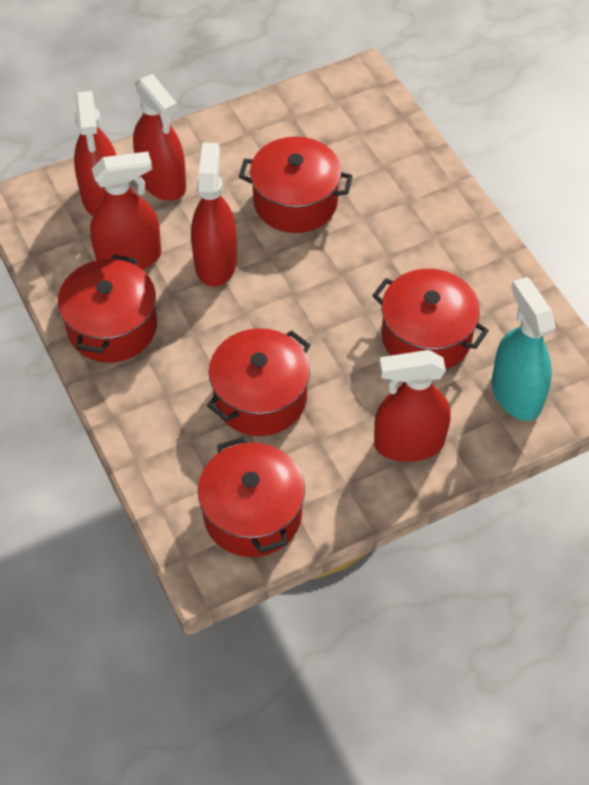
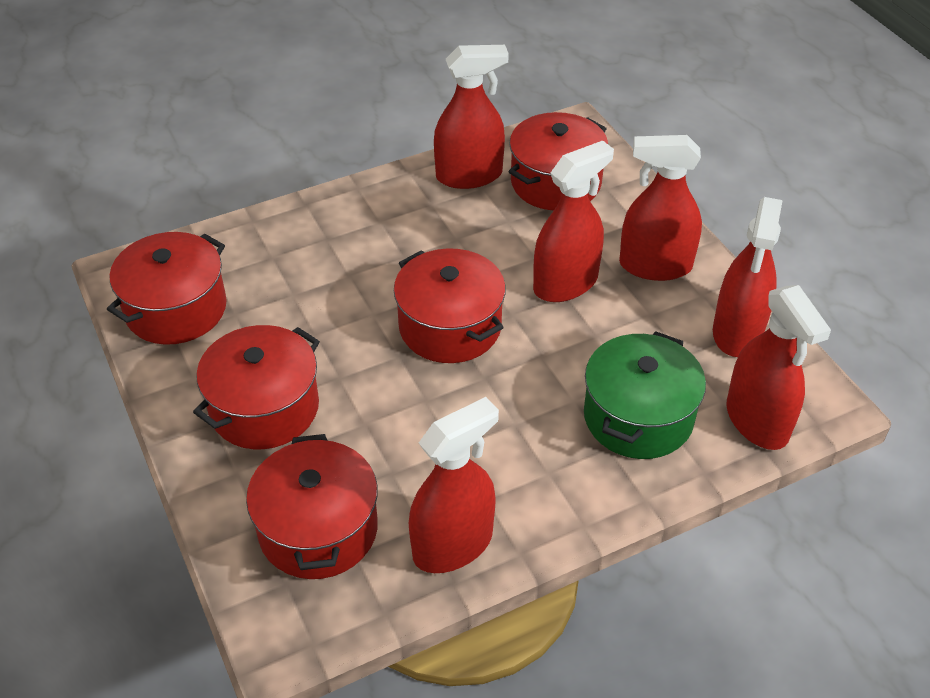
green pot: 0 -> 1
red spray bottle: 5 -> 6
turquoise spray bottle: 1 -> 0

